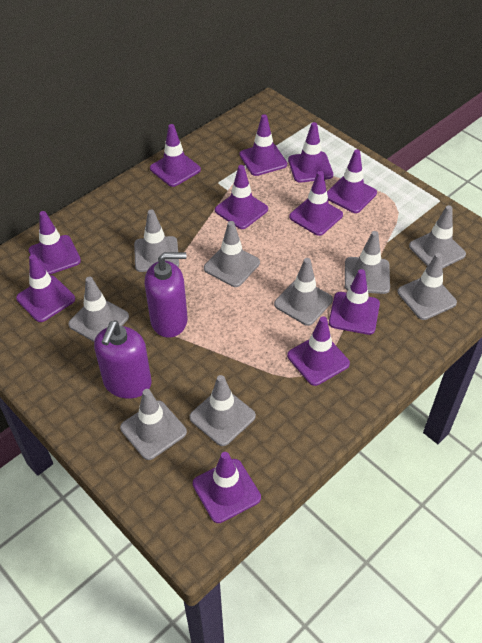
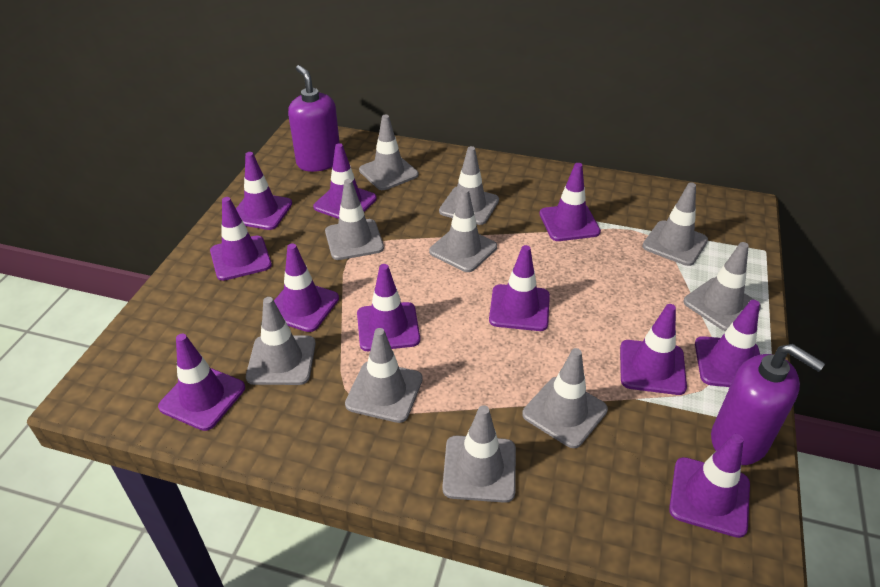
grey traffic cone: 9 -> 10

